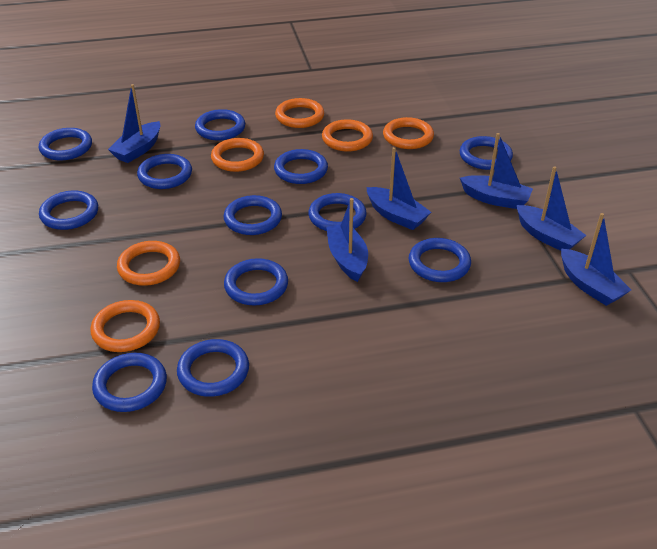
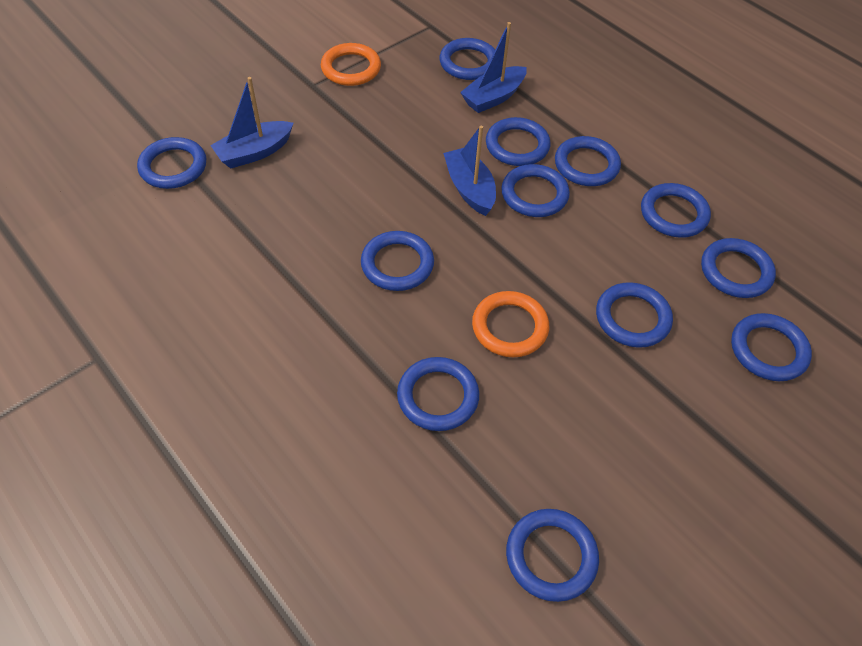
blue boat: 6 -> 3
orange ring: 6 -> 2

